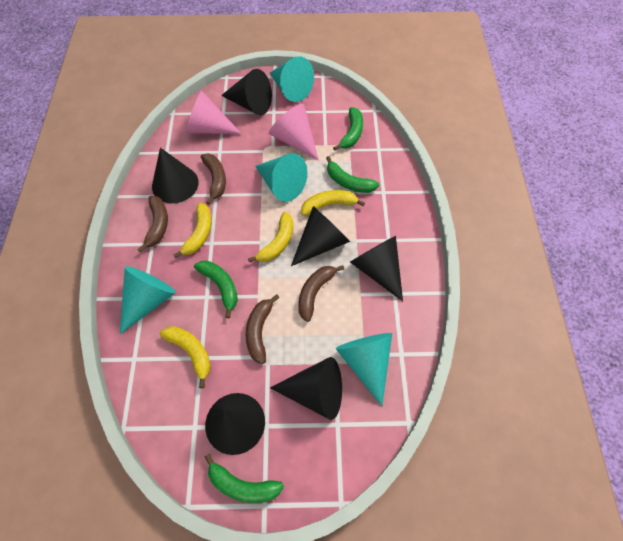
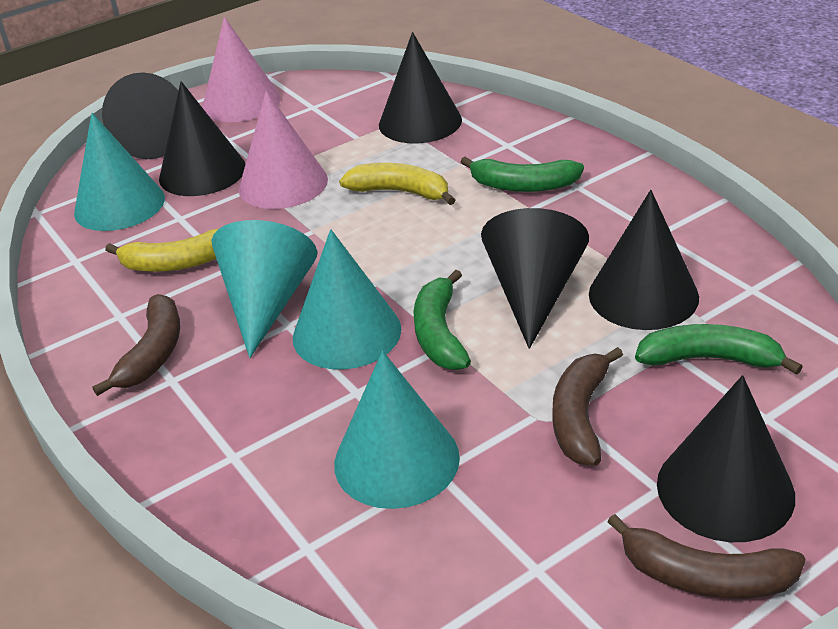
brown banana: 4 -> 3
green banana: 4 -> 3
yellow banana: 4 -> 2

